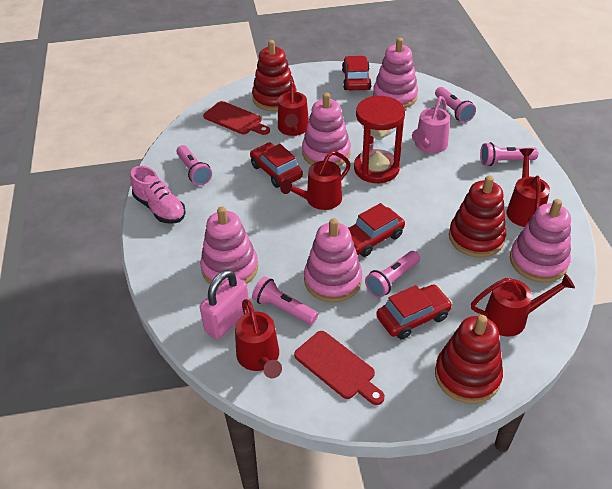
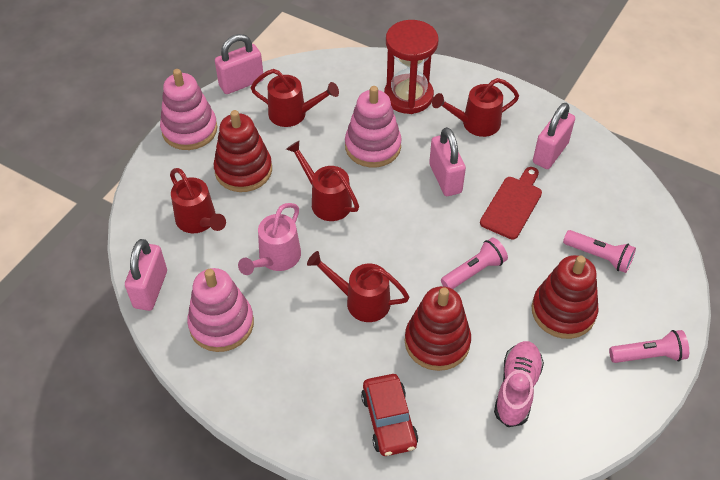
pink flashlight: 5 -> 3
pink padlock: 1 -> 4
pink stacking toy: 5 -> 3
red car: 4 -> 1
red cutting board: 2 -> 1

